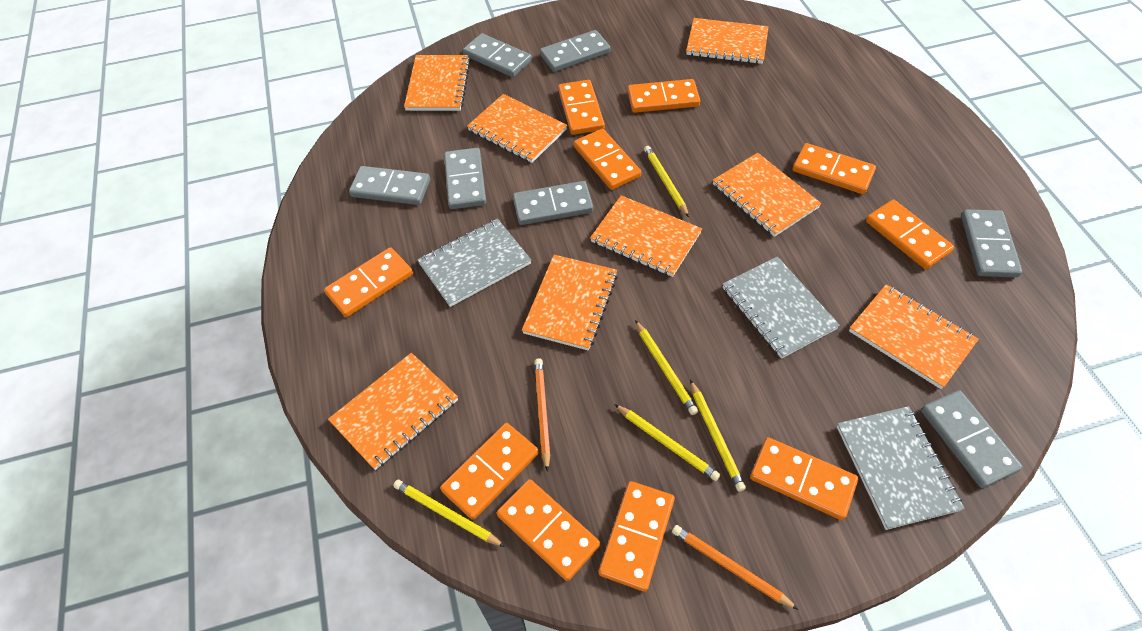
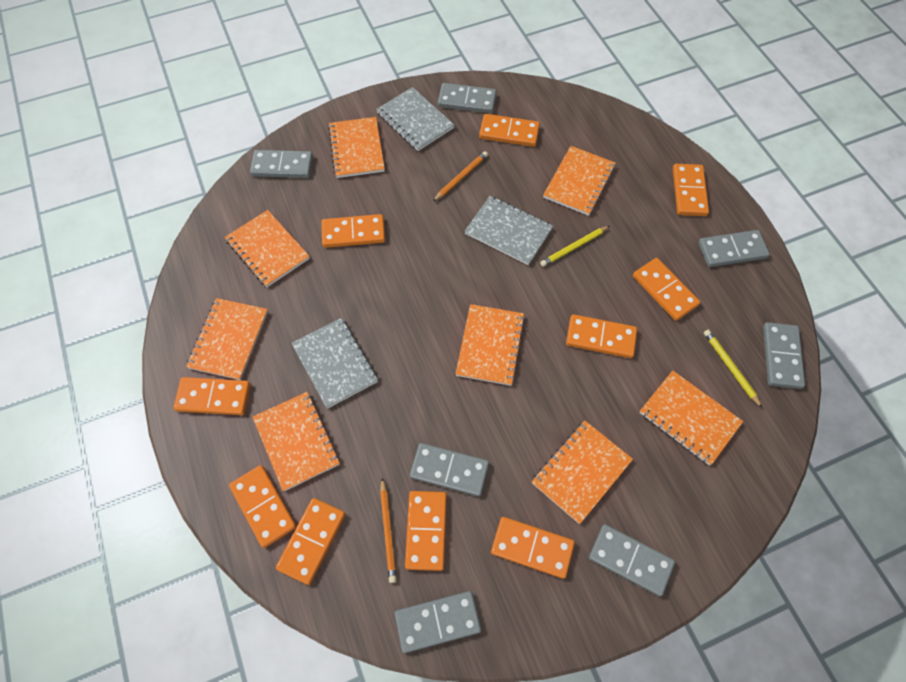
yellow pencil: 5 -> 2

